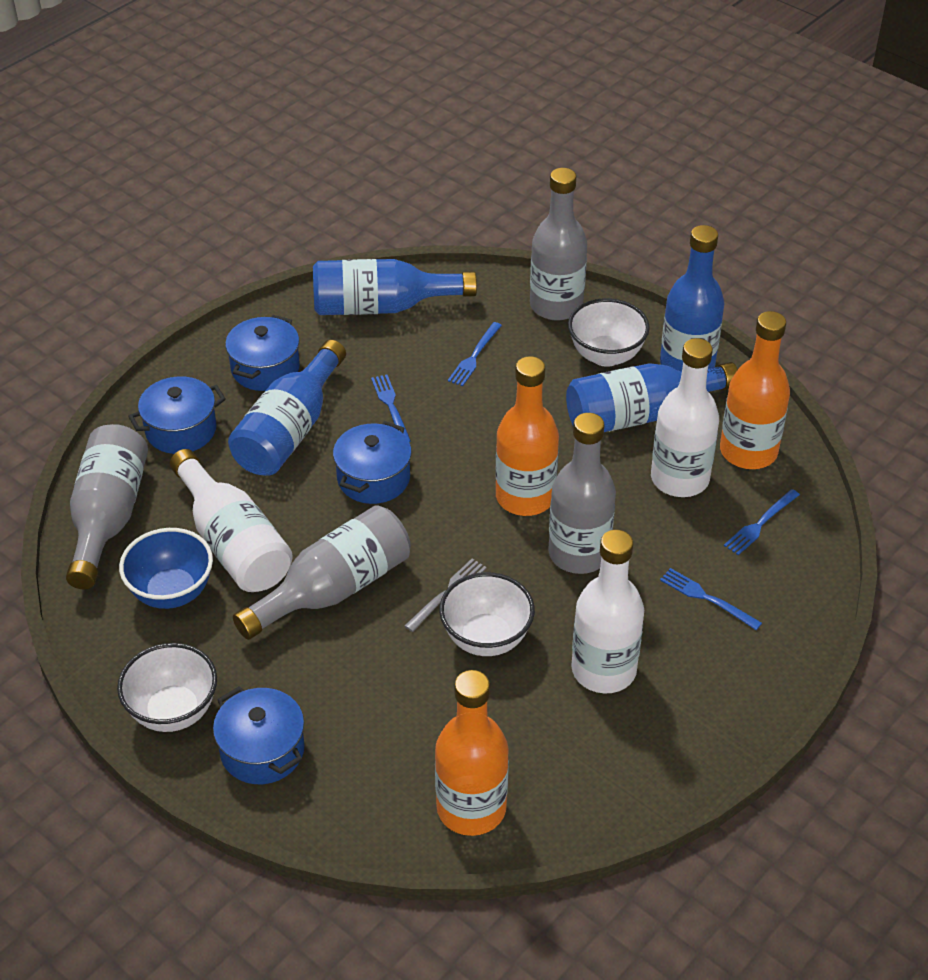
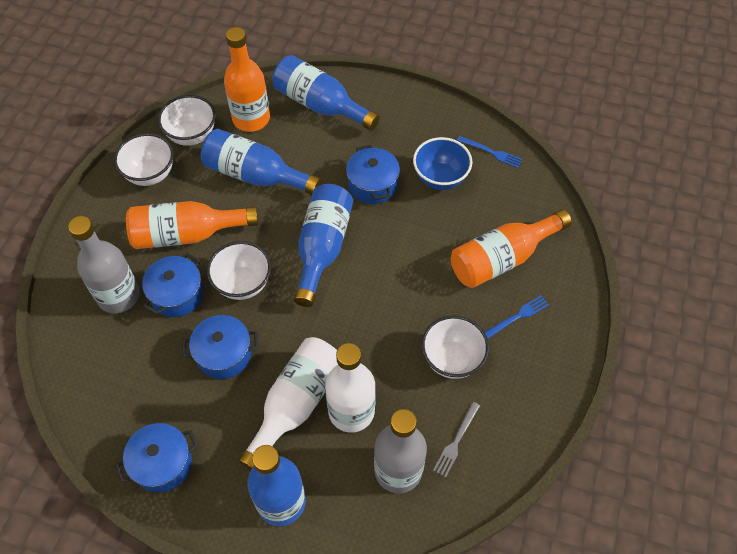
blue fork: 4 -> 2
grey bottle: 4 -> 2
white bottle: 3 -> 2
white bowl: 3 -> 4

